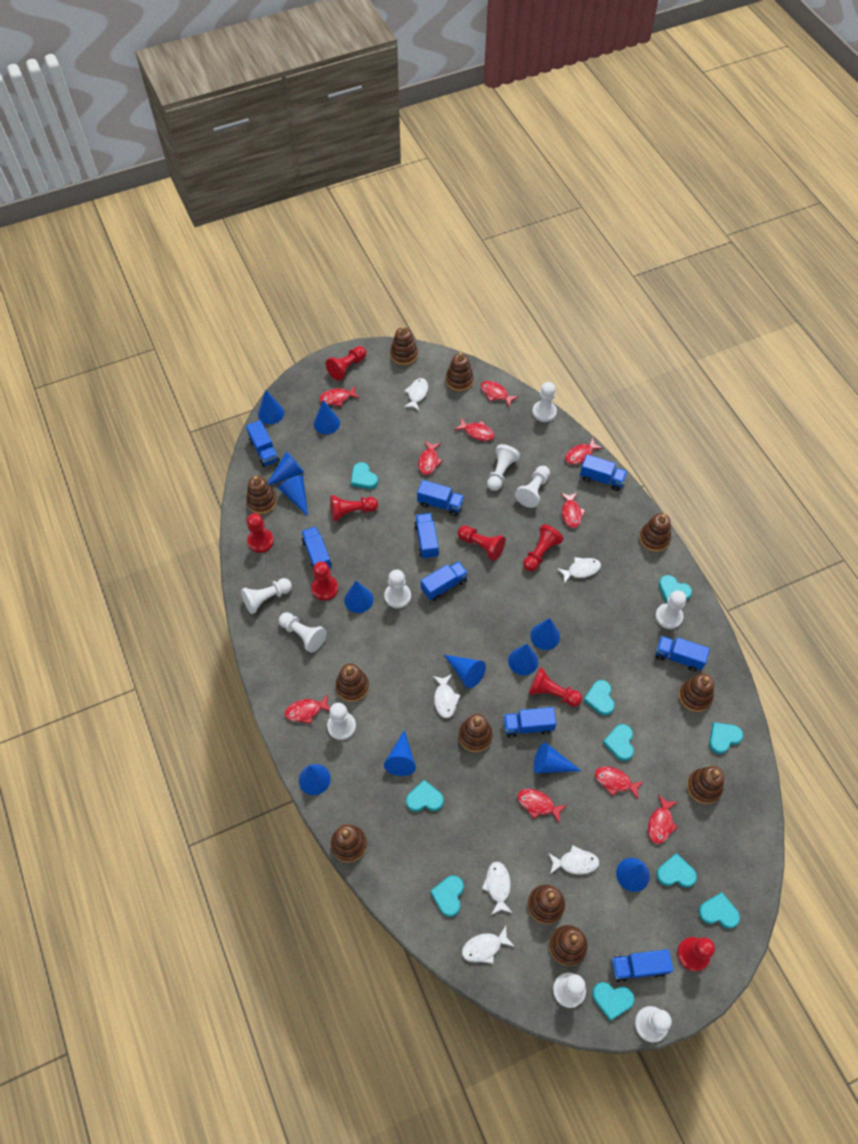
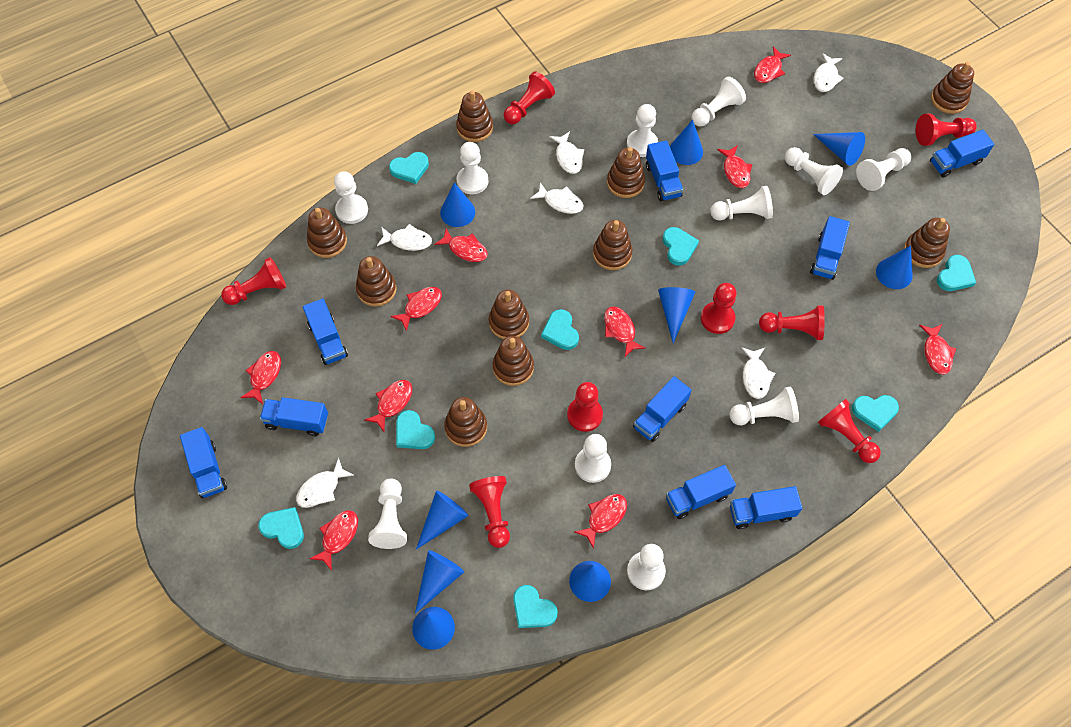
blue cone: 12 -> 9
brown stacking toy: 11 -> 10
turquoise heart: 10 -> 8
white pawn: 10 -> 11

